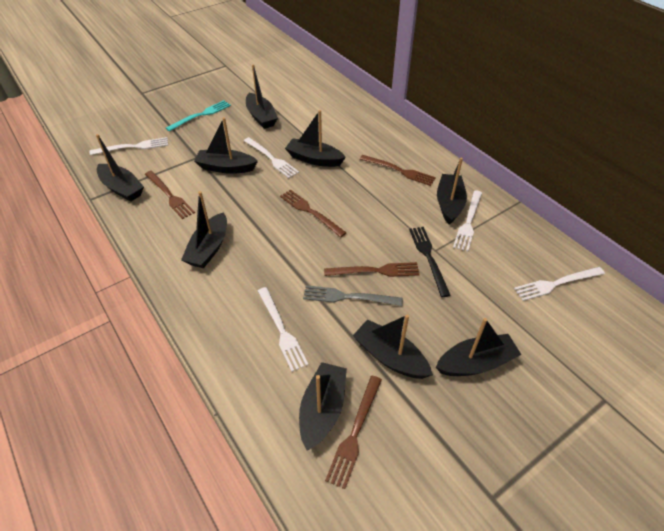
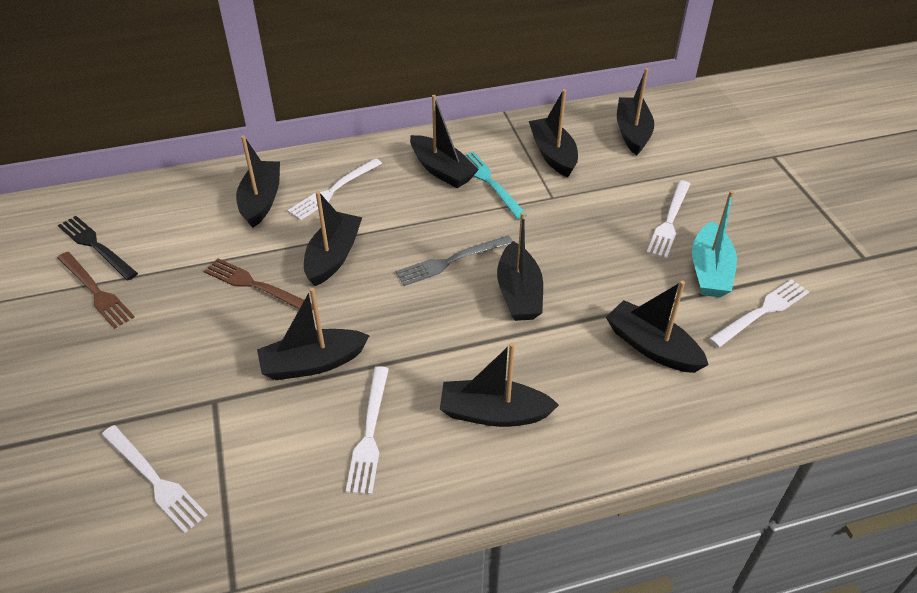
brown fork: 5 -> 2
turquoise boat: 0 -> 1

